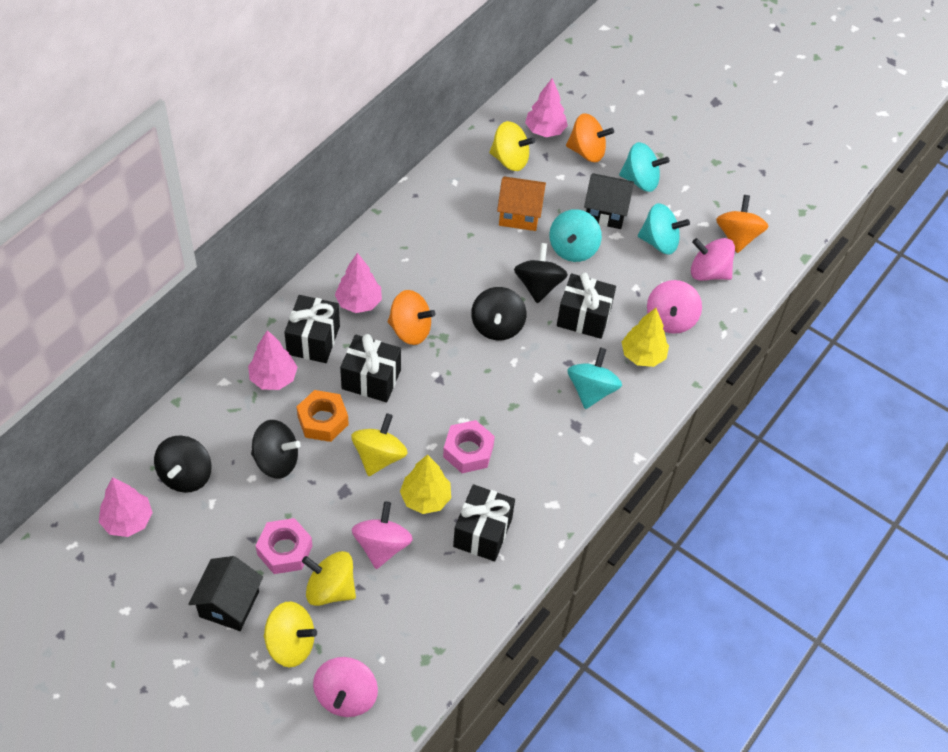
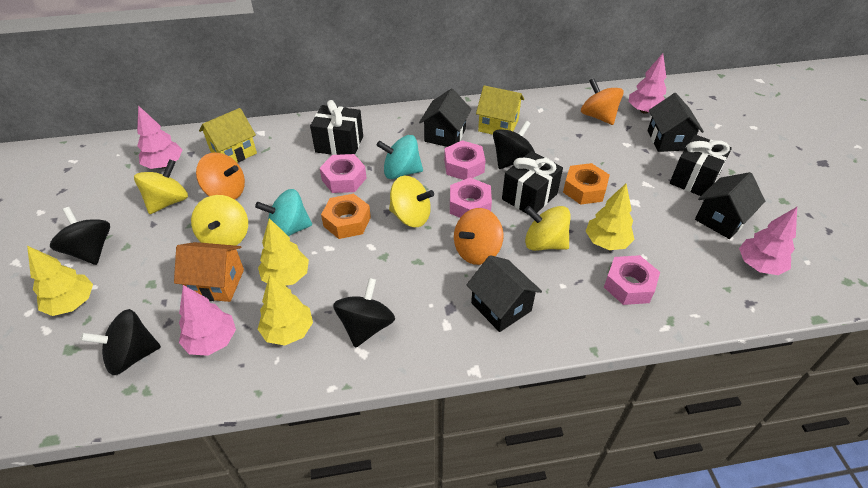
black gift: 4 -> 3
black house: 2 -> 4
orange nut: 1 -> 2
pink nut: 2 -> 4
pink spinning top: 4 -> 0
turquoise spinning top: 4 -> 2
yellow house: 0 -> 2
yellow tree: 2 -> 4

